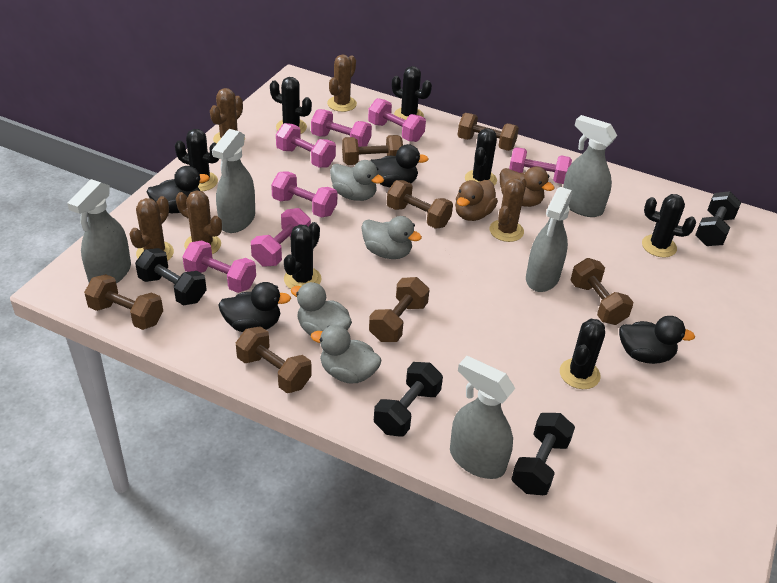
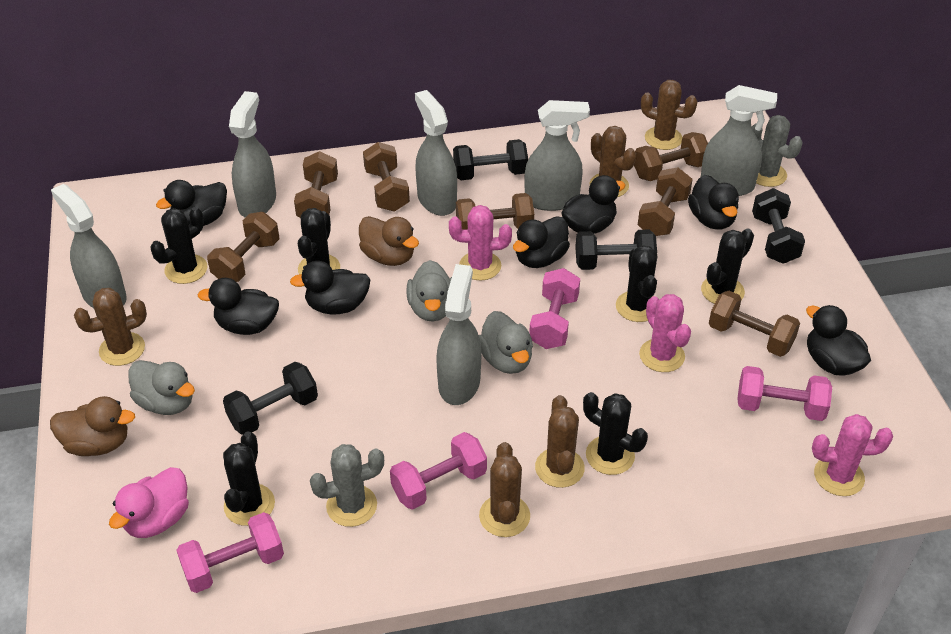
black cactus: 7 -> 6
black duck: 4 -> 7
grey cactus: 0 -> 2
grey duck: 4 -> 3
grey spray bottle: 5 -> 6
pink cactus: 0 -> 3
pink duck: 0 -> 1
pink dumbbell: 7 -> 4

